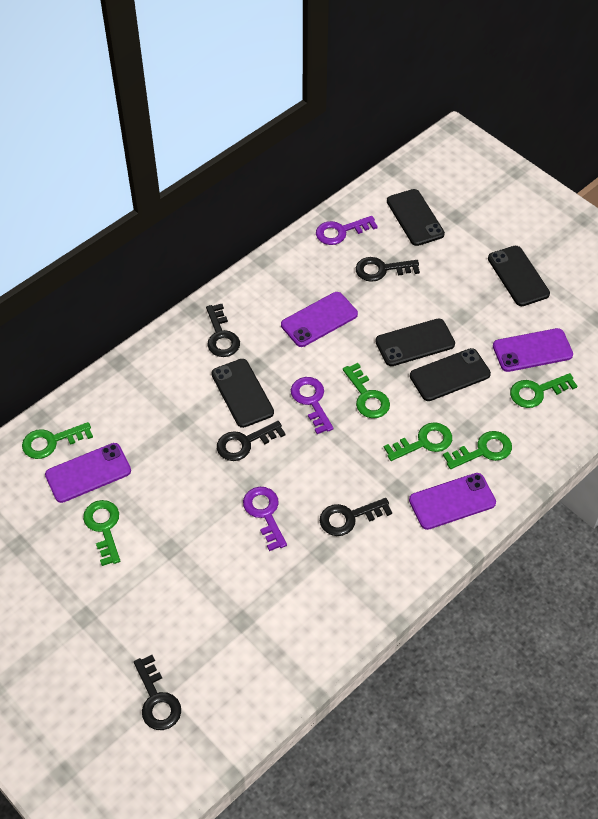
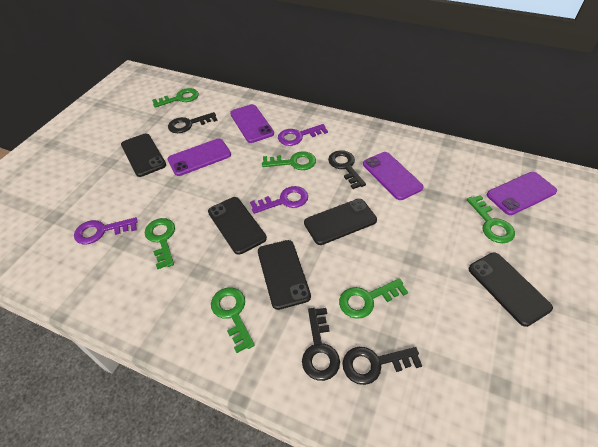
black key: 5 -> 4

